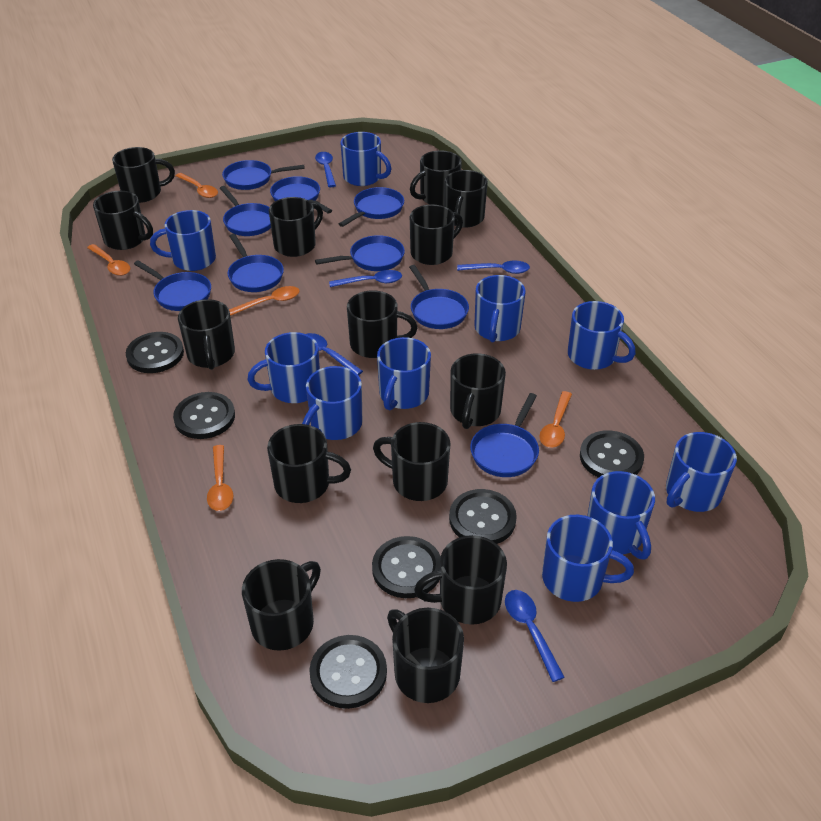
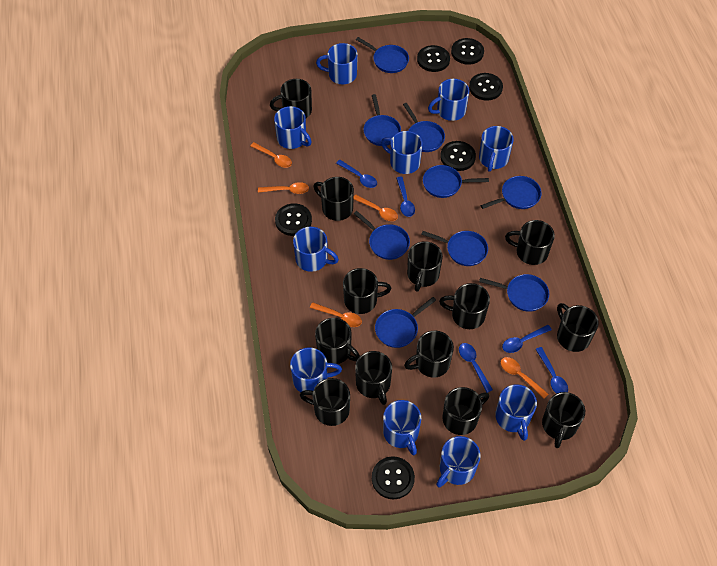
black mug: 14 -> 13

